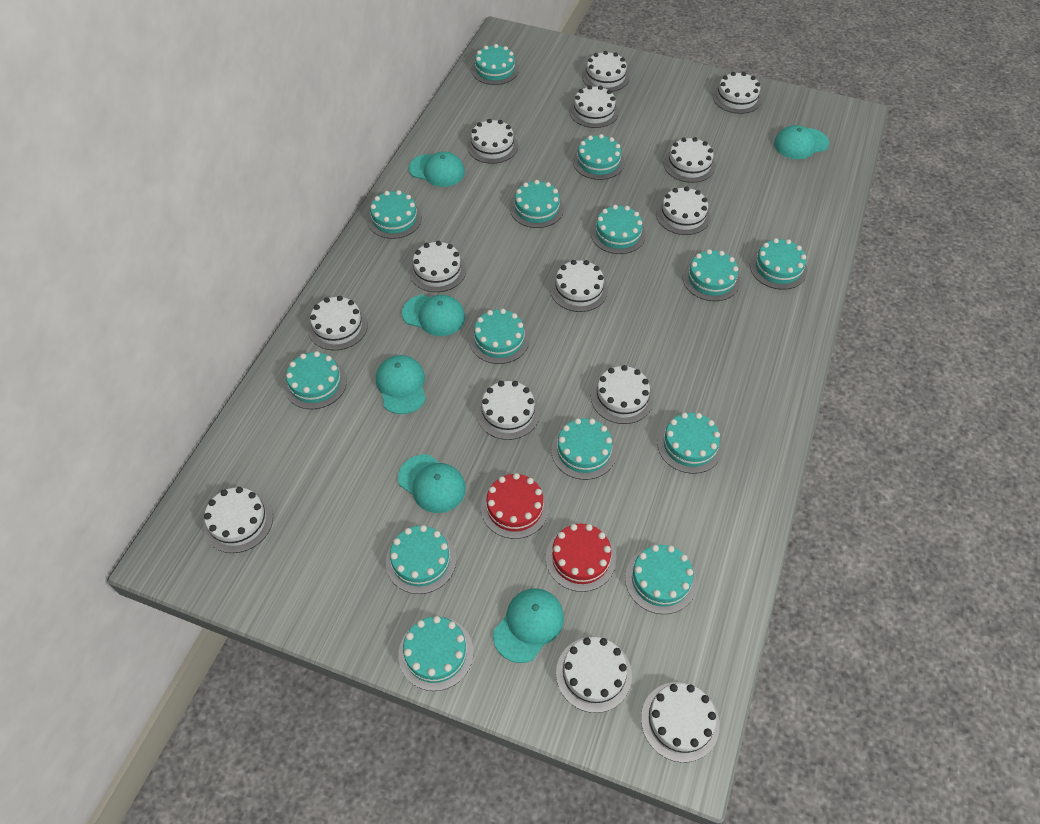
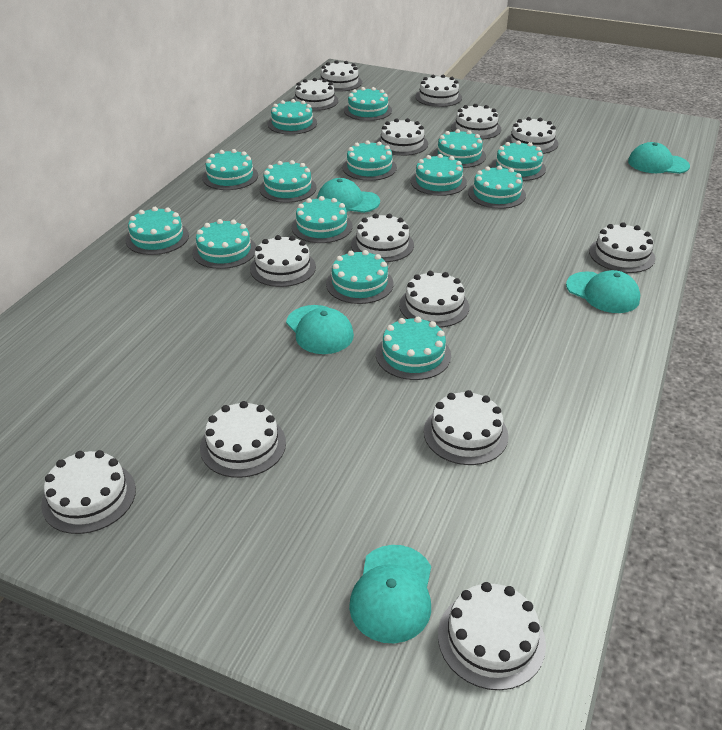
red cake: 2 -> 0
turquoise cap: 6 -> 5

